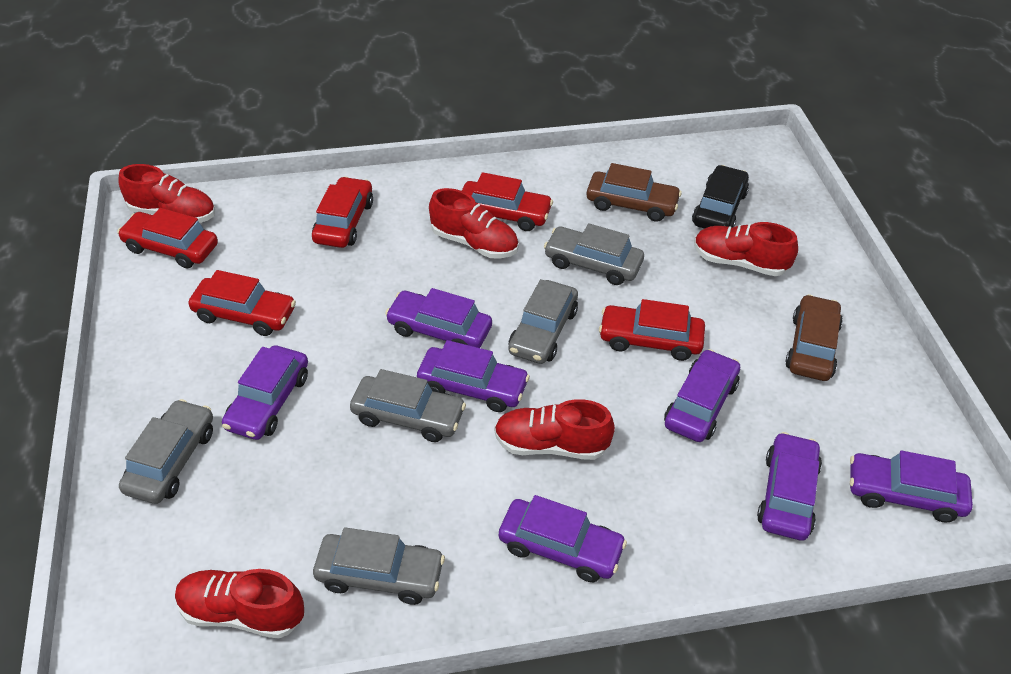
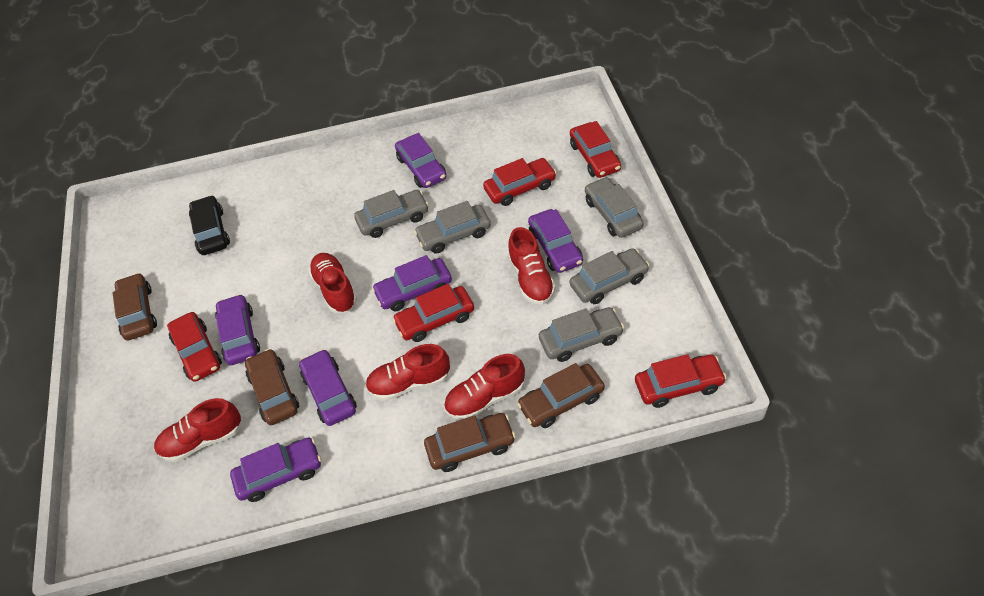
brown car: 2 -> 4
purple car: 7 -> 6

